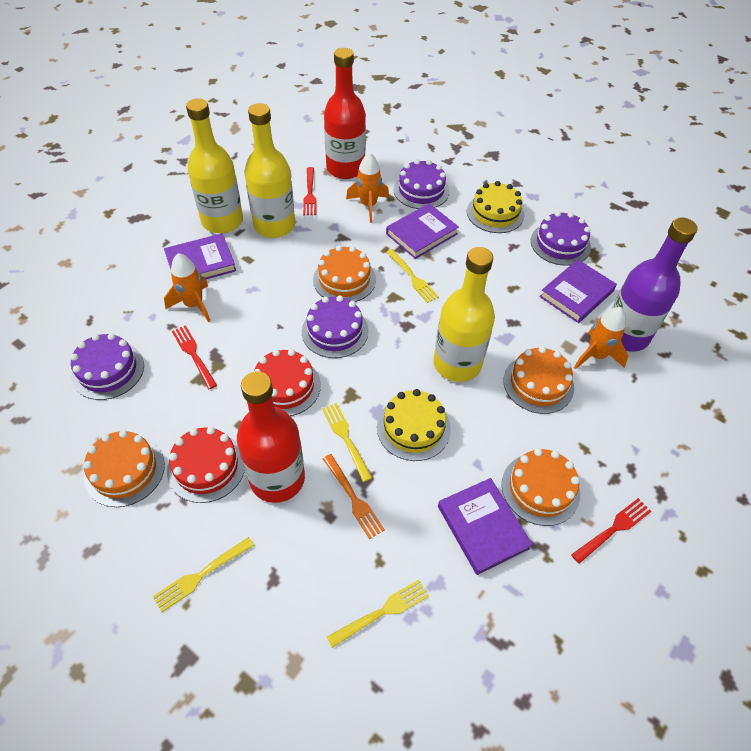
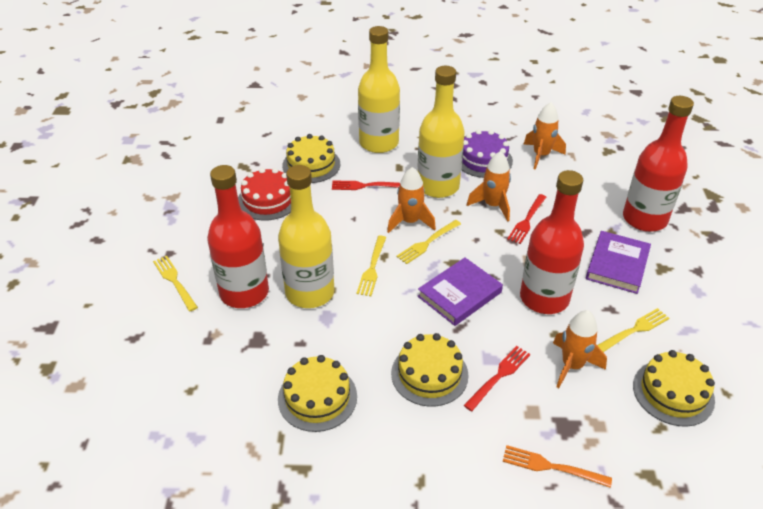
orange cake: 4 -> 0
orange rocket: 3 -> 4
purple book: 4 -> 2
purple bottle: 1 -> 0
purple cake: 4 -> 1
red bottle: 2 -> 3
red cake: 2 -> 1
yellow cake: 2 -> 4

